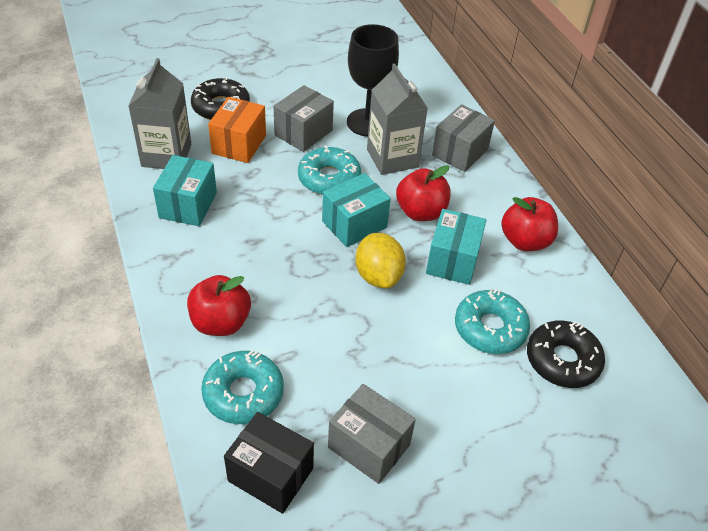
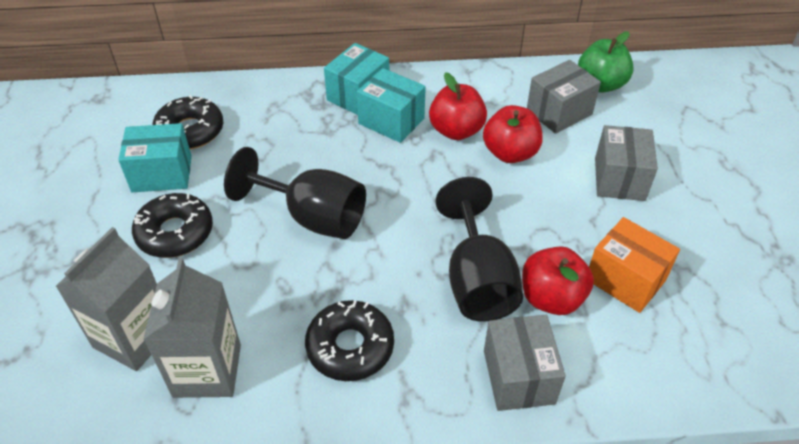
black box: 1 -> 0
black donut: 2 -> 3
black goblet: 1 -> 2
green apple: 0 -> 1
turquoise donut: 3 -> 0
yellow lemon: 1 -> 0

